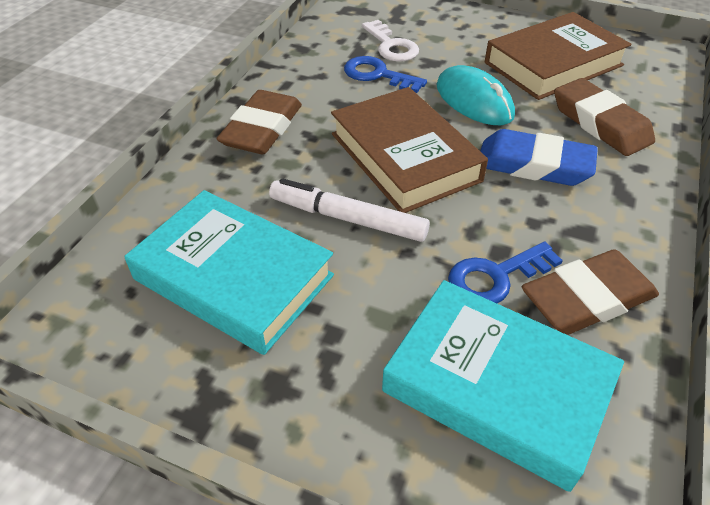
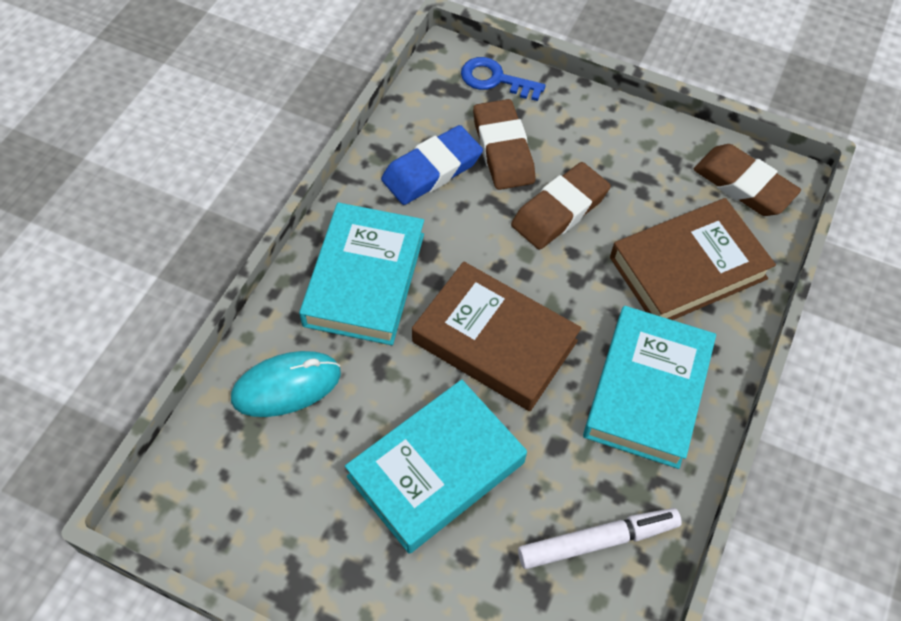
blue key: 2 -> 1
turquoise book: 2 -> 3
white key: 1 -> 0

